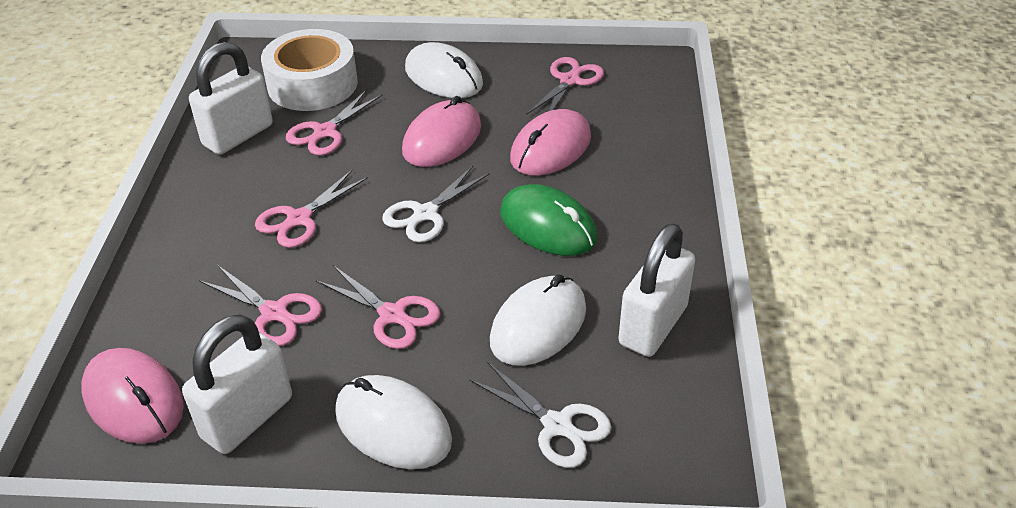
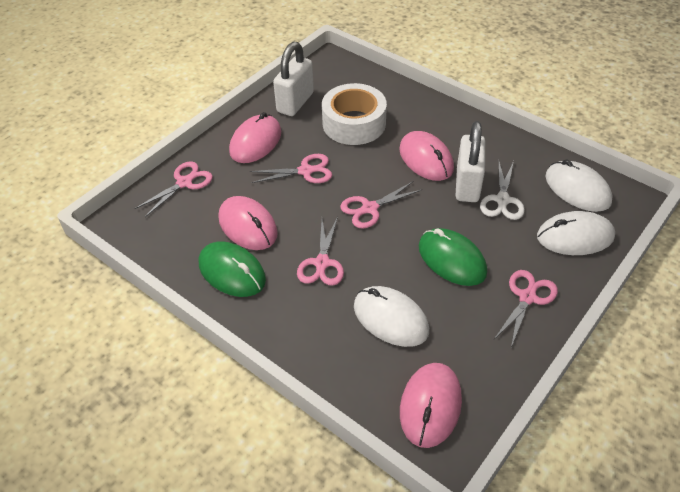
green mouse: 1 -> 2
pink mouse: 3 -> 4
white padlock: 3 -> 2
white scissors: 2 -> 1

